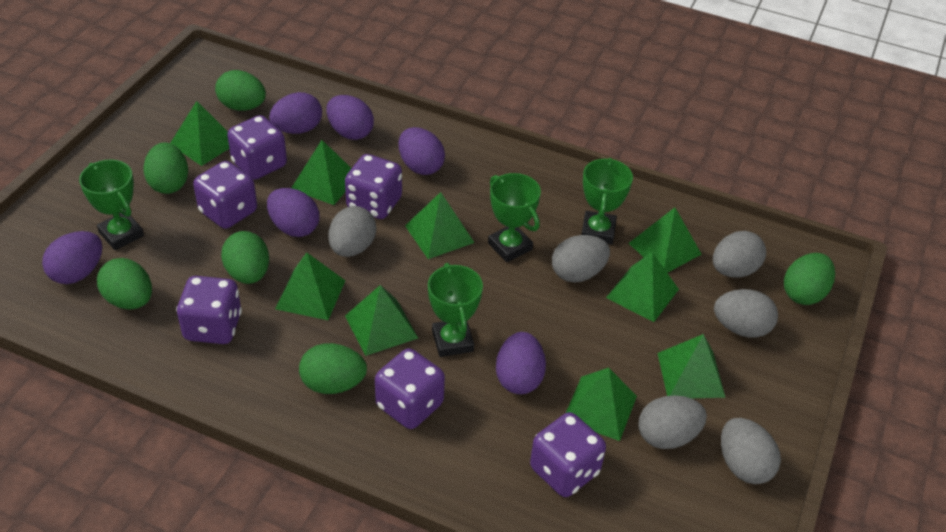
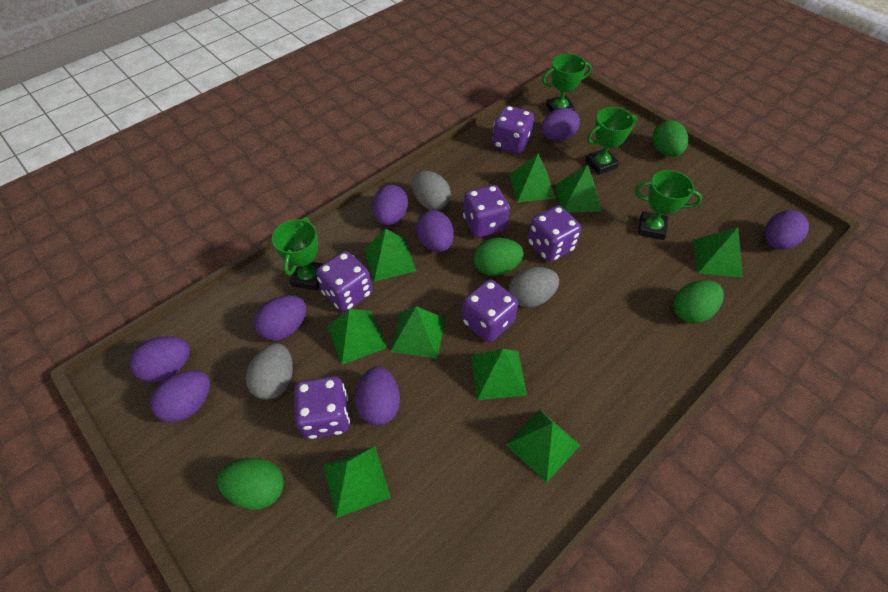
green egg: 6 -> 4
grey egg: 6 -> 3
purple egg: 6 -> 8

